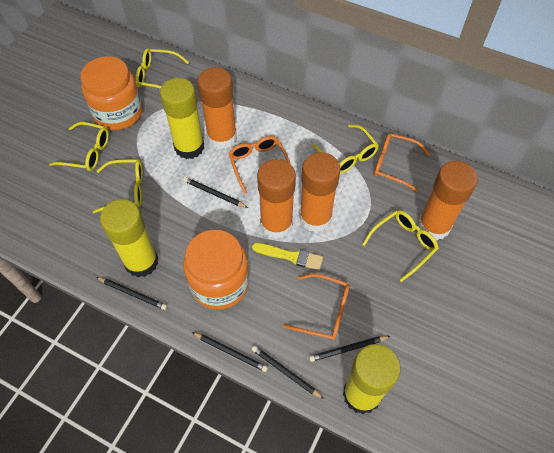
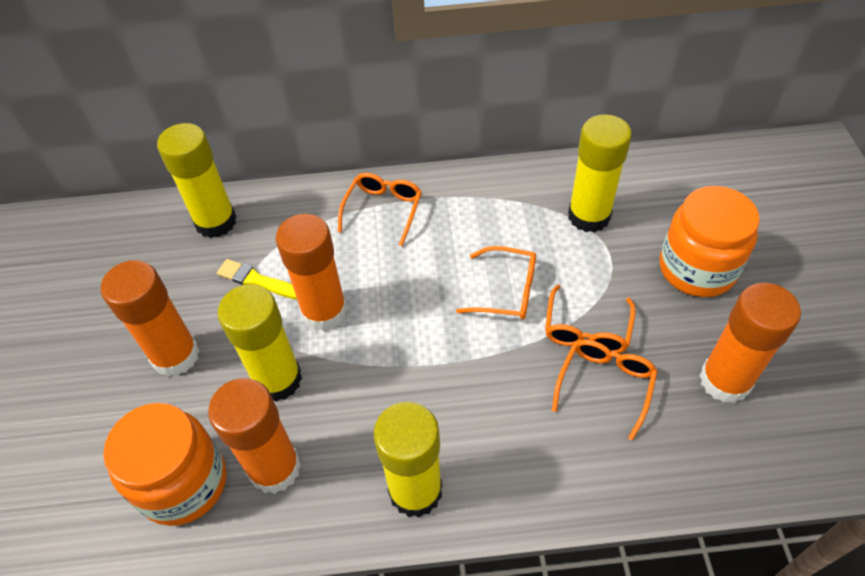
black pencil: 5 -> 0
orange glasses: 3 -> 4
yellow glasses: 5 -> 0
yellow glue stick: 3 -> 4

